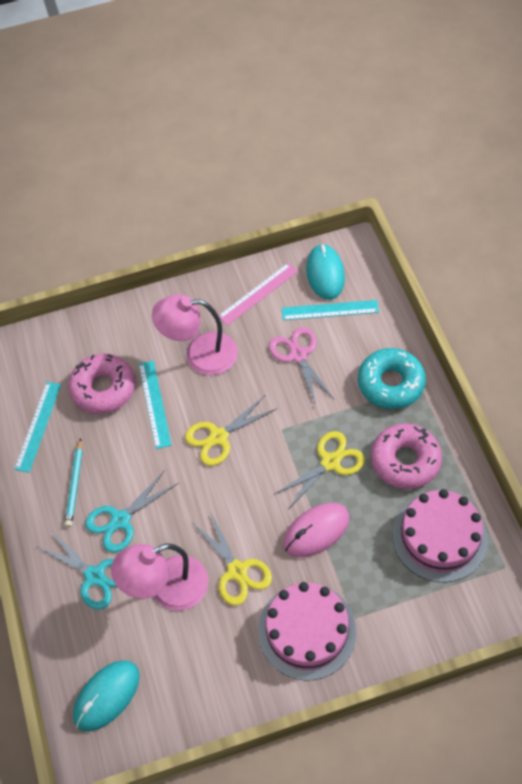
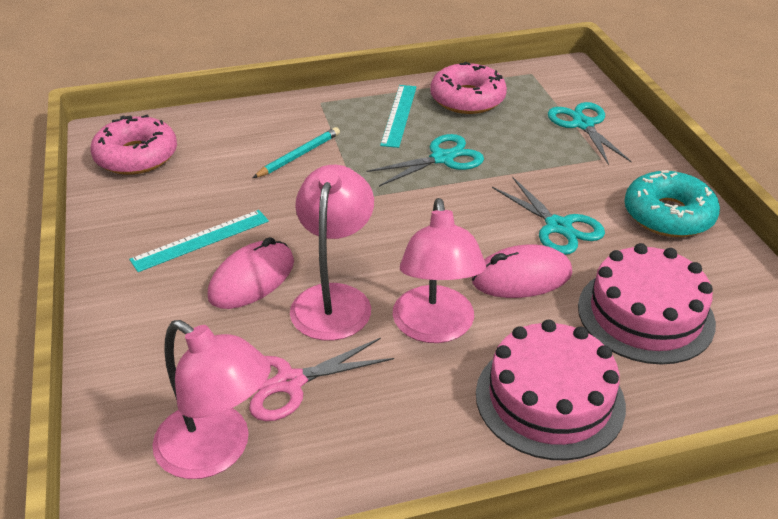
pink lamp: 2 -> 3
pink mouse: 1 -> 2
pink ruler: 1 -> 0
turquoise mouse: 2 -> 0
turquoise ruler: 3 -> 2
turquoise scissors: 2 -> 3
yellow scissors: 3 -> 0

